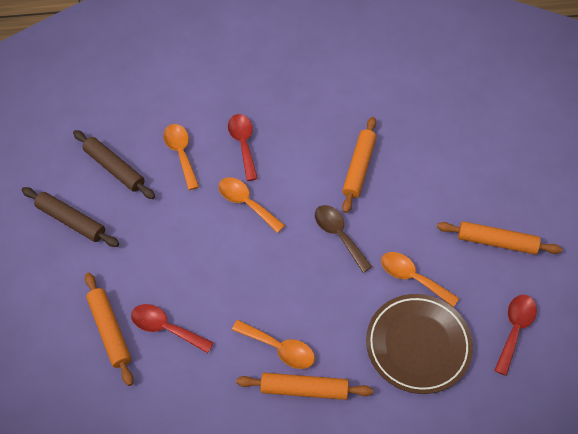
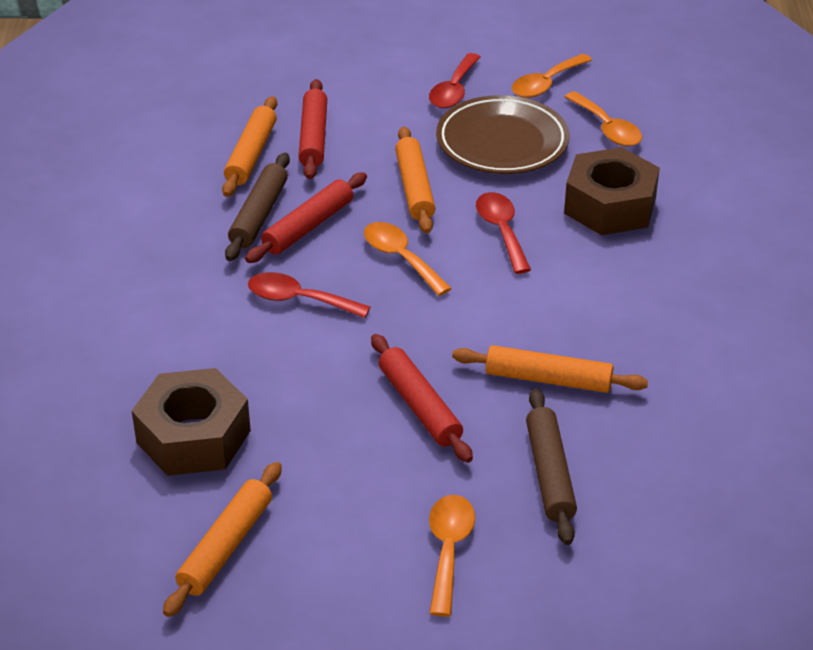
brown nut: 0 -> 2
brown spoon: 1 -> 0
red rolling pin: 0 -> 3

